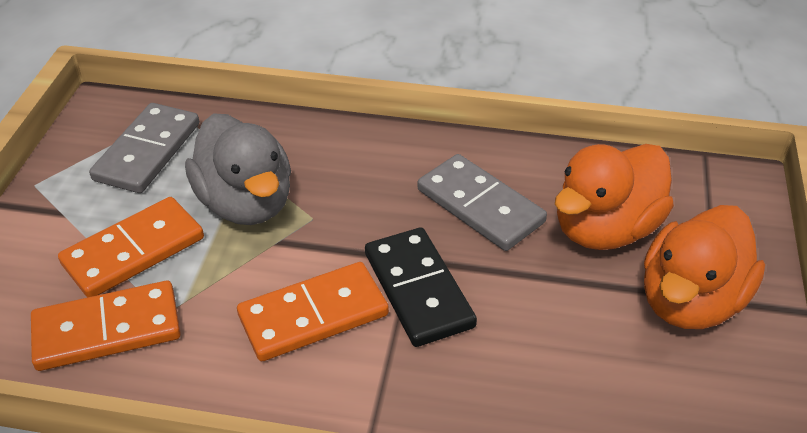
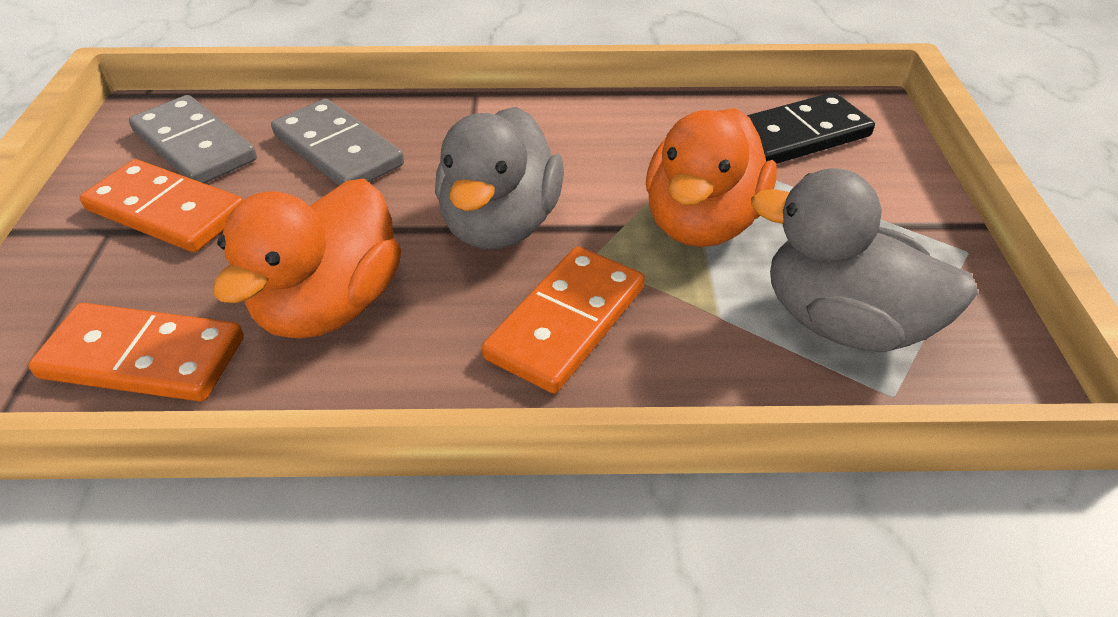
grey duck: 1 -> 2

